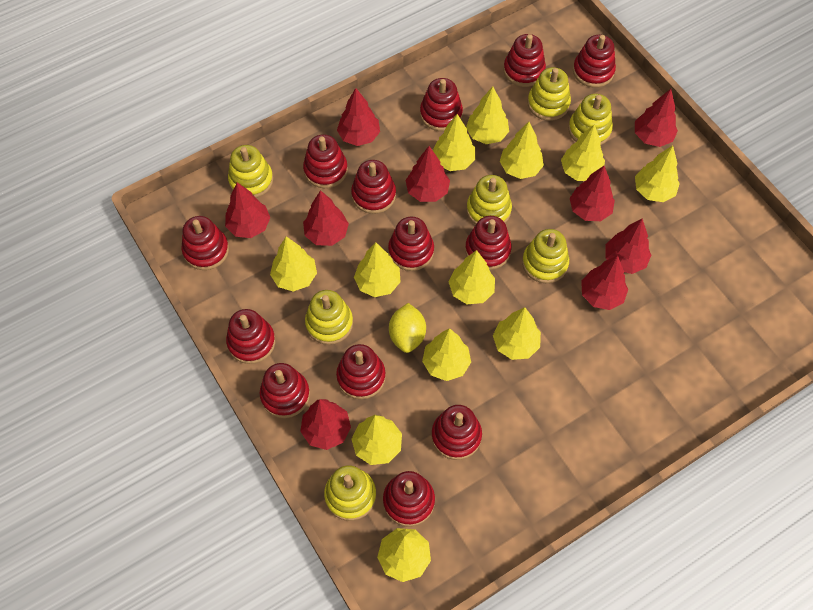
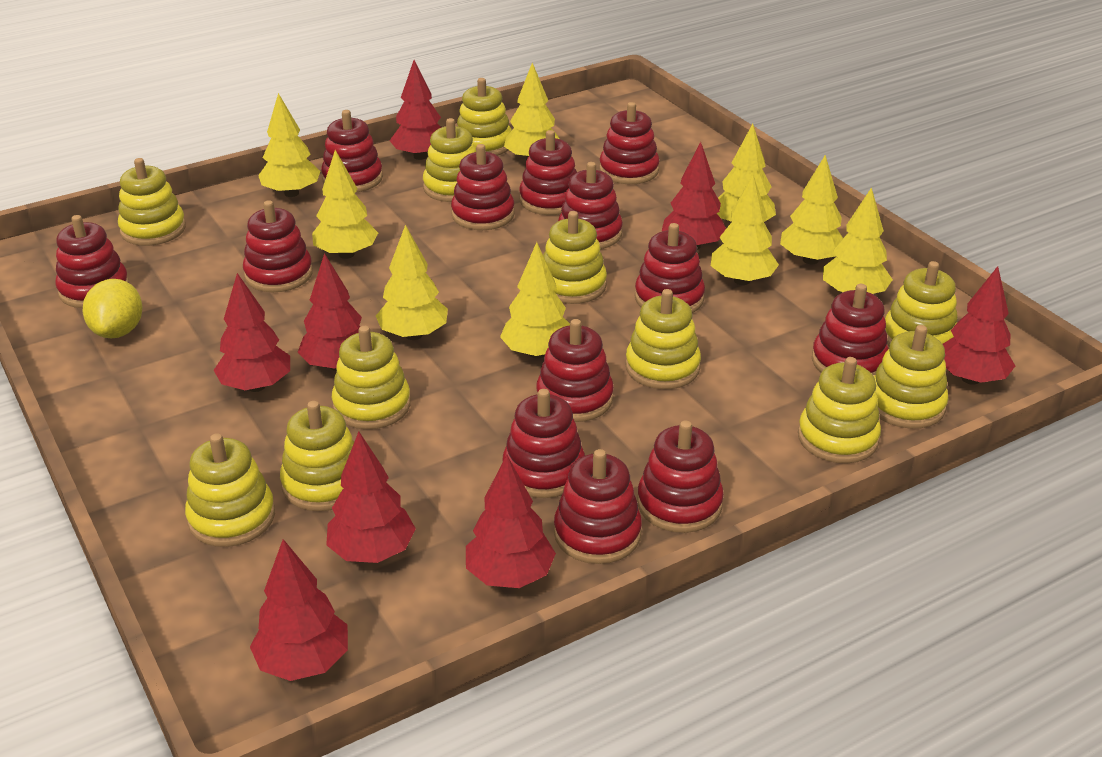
red tree: 9 -> 8
yellow stacking toy: 7 -> 11
yellow tree: 12 -> 9

